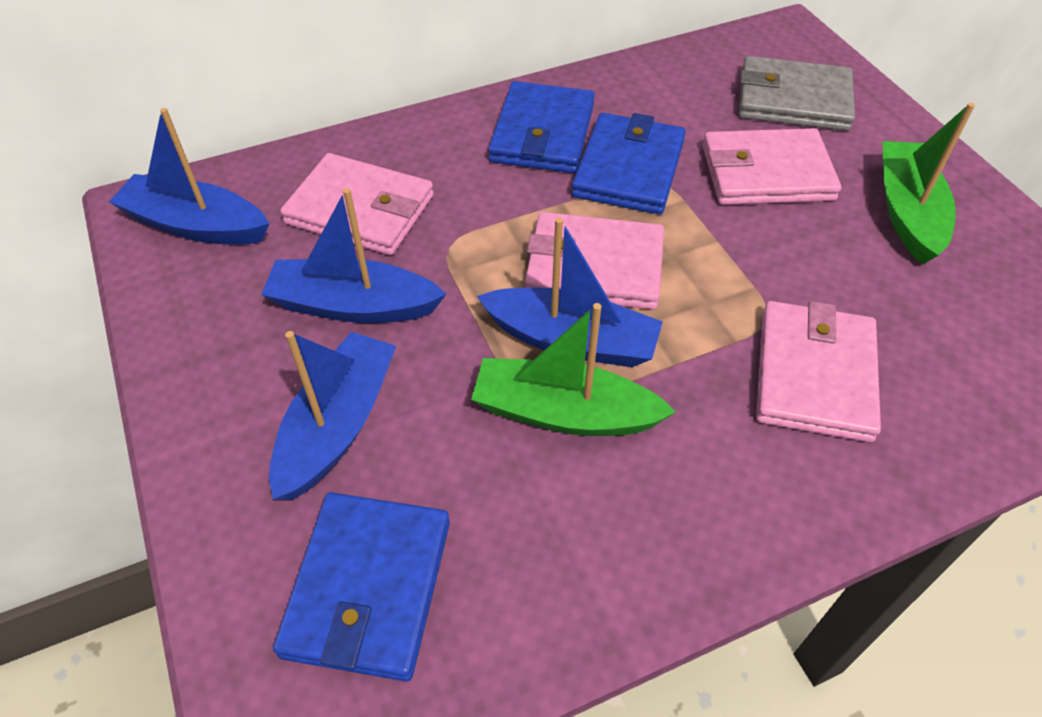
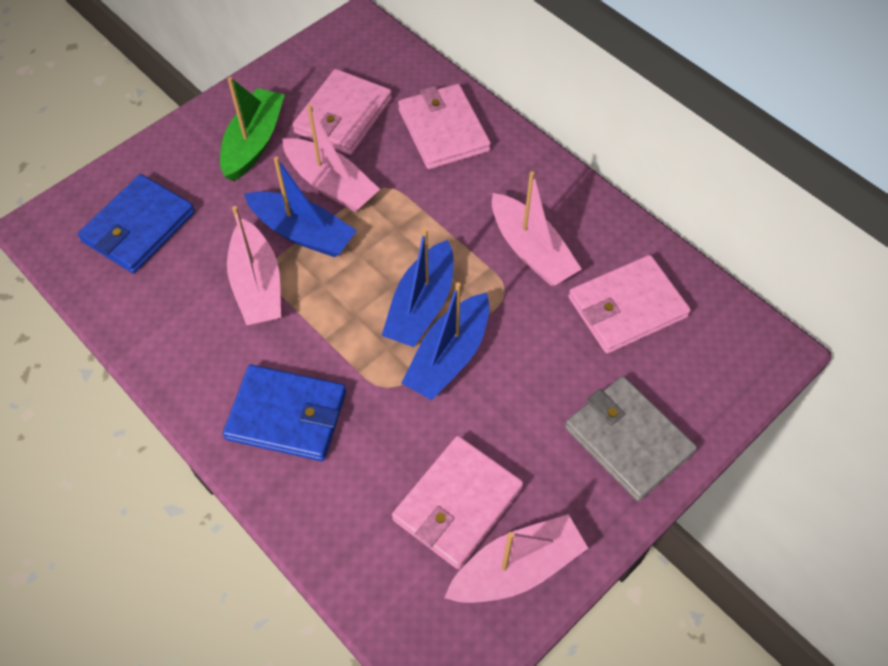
blue boat: 4 -> 3
blue wallet: 3 -> 2
green boat: 2 -> 1
pink boat: 0 -> 4

